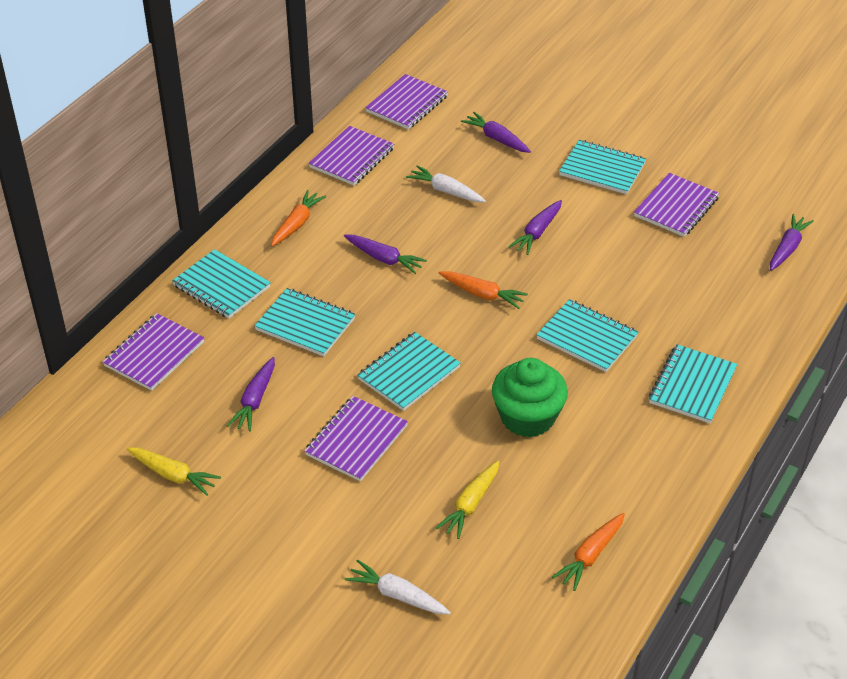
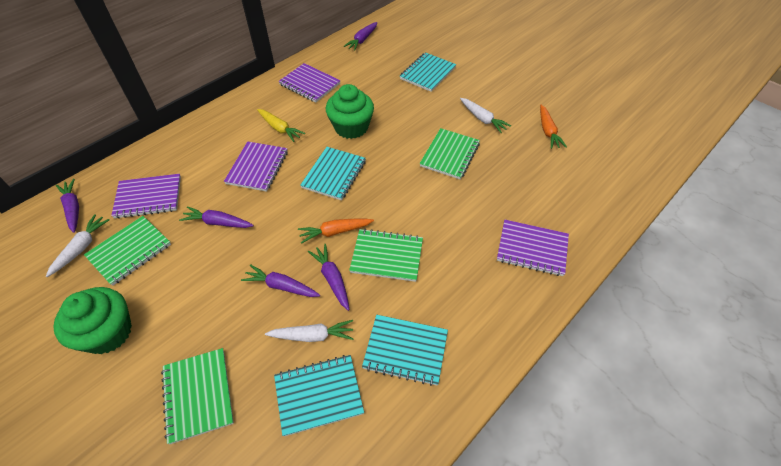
green cupcake: 1 -> 2
green notebook: 0 -> 4
orange carrot: 3 -> 2
purple notebook: 5 -> 4
turquoise notebook: 6 -> 4
white carrot: 2 -> 3
yellow carrot: 2 -> 1

